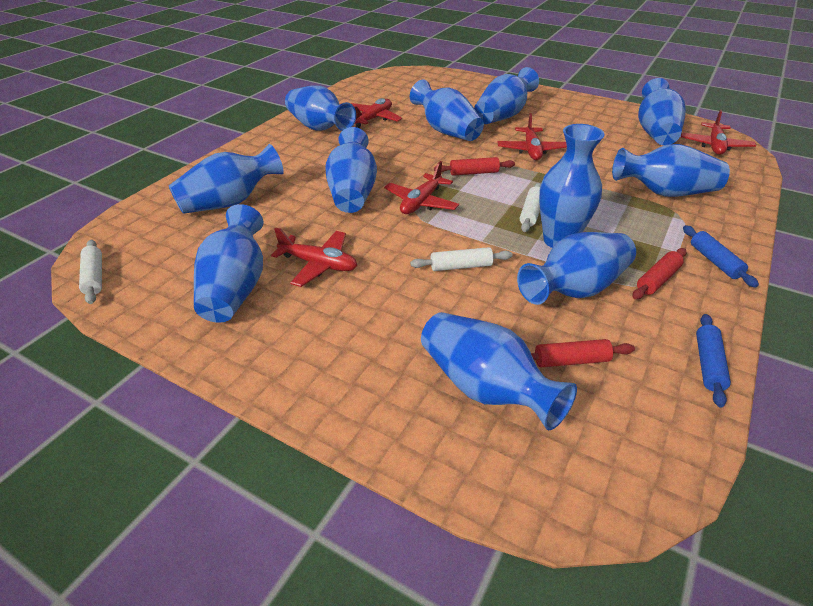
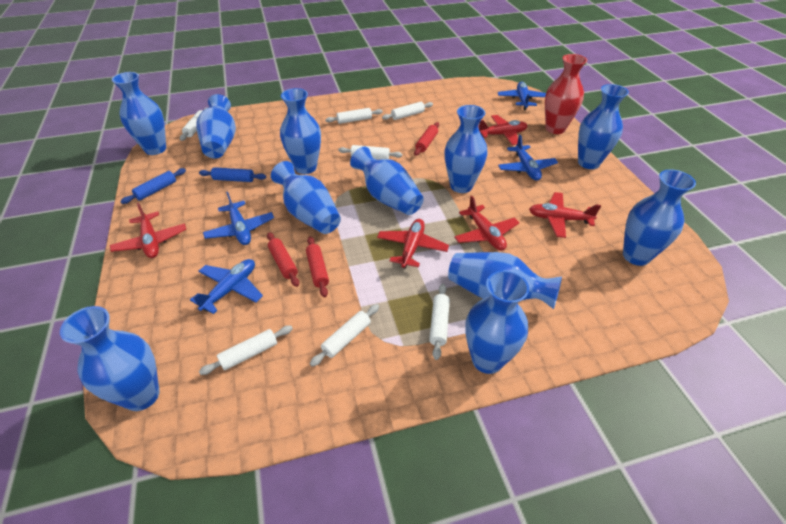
blue plane: 0 -> 4
red vase: 0 -> 1
white rolling pin: 3 -> 7

